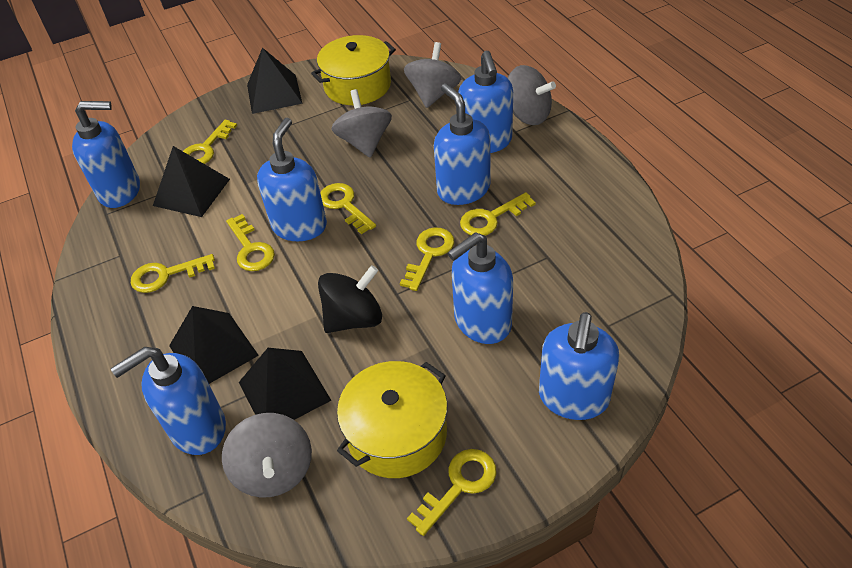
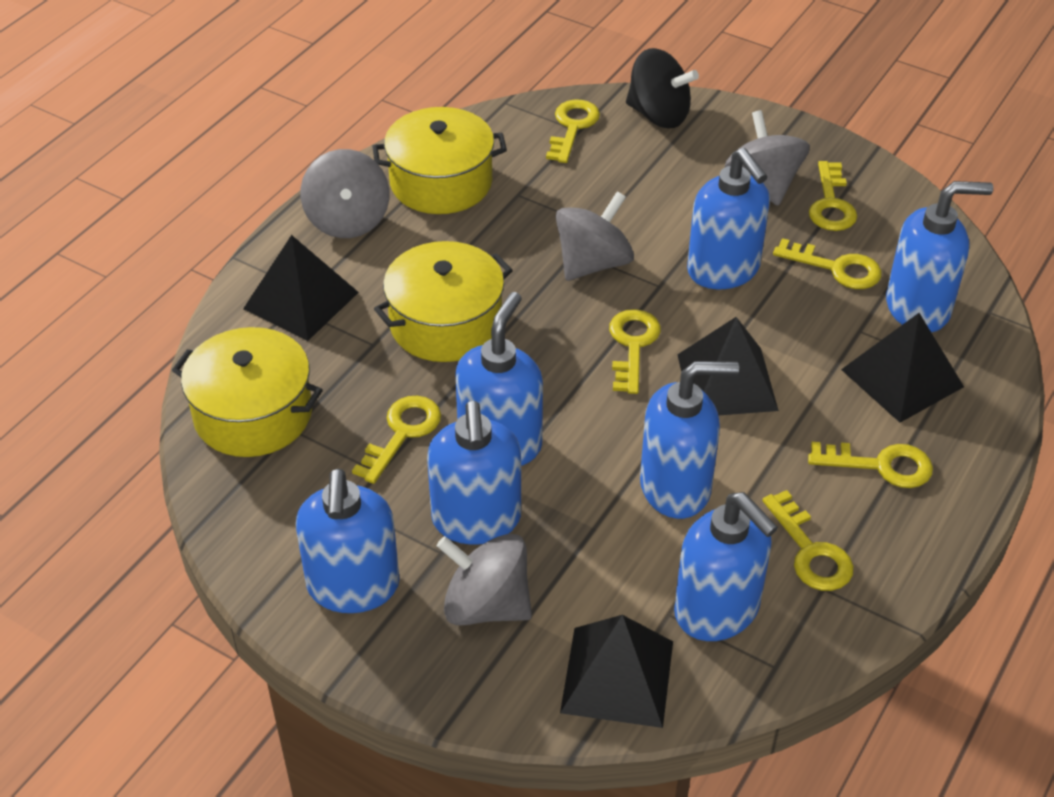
yellow pot: 2 -> 3

